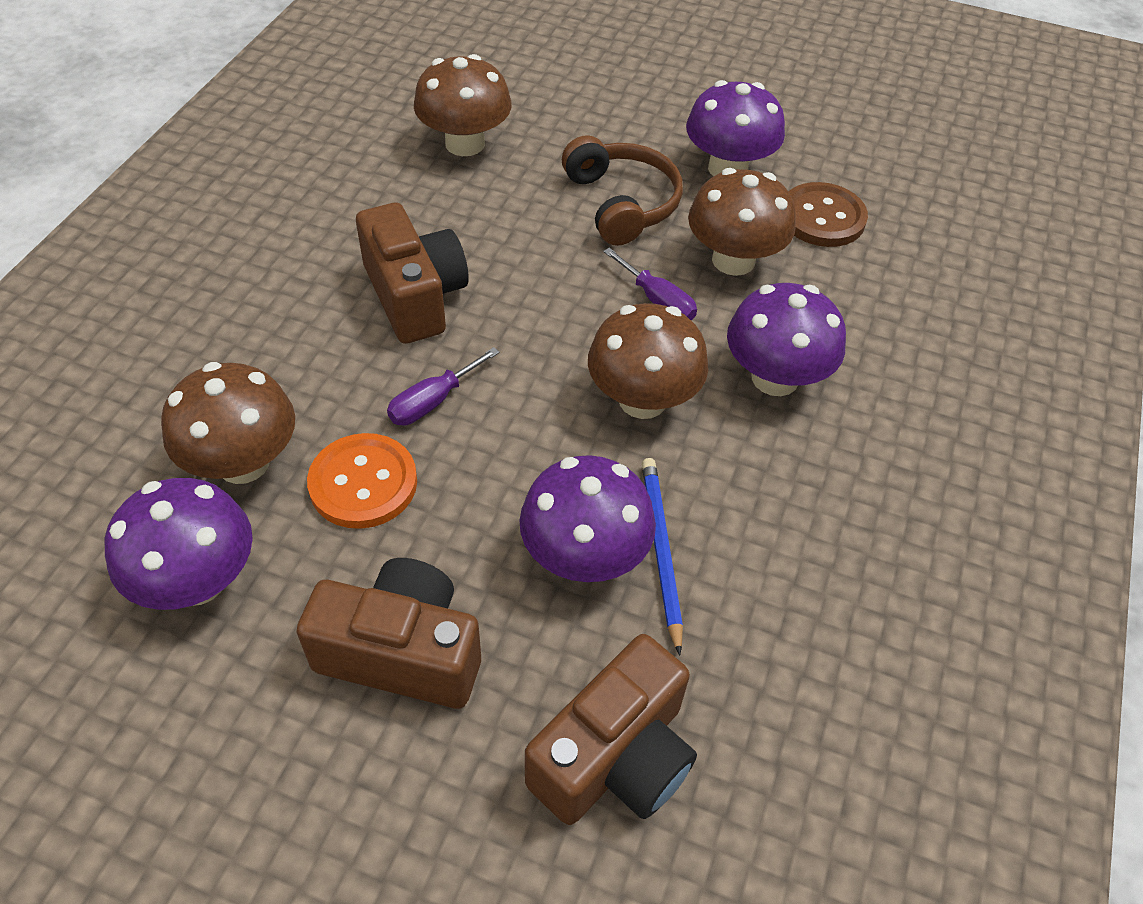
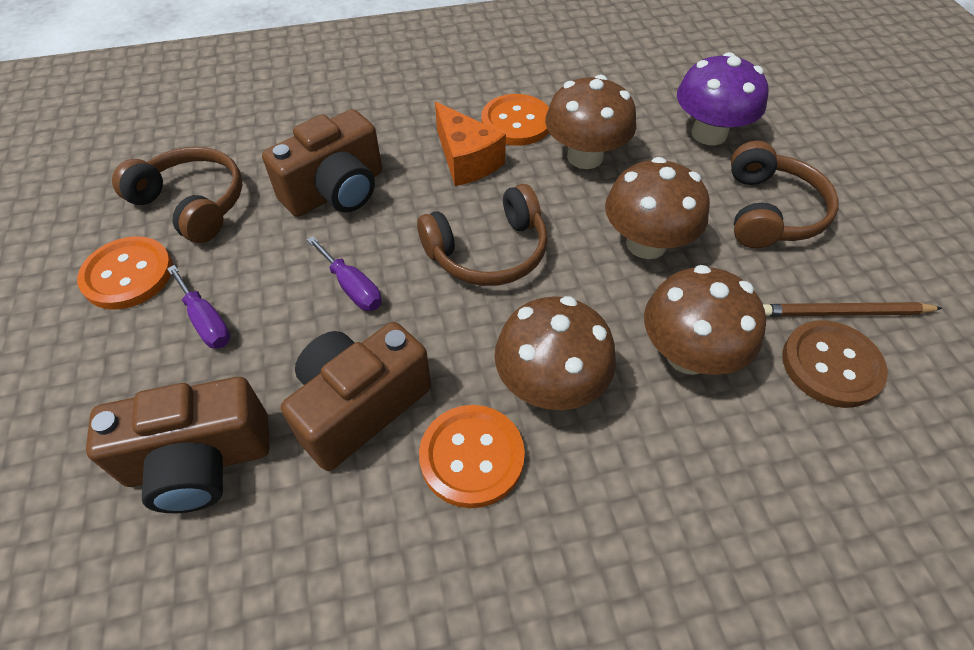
blue pencil: 1 -> 0
brown headphones: 1 -> 3
brown pencil: 0 -> 1
orange button: 1 -> 3
orange cheese: 0 -> 1
purple mushroom: 4 -> 1

